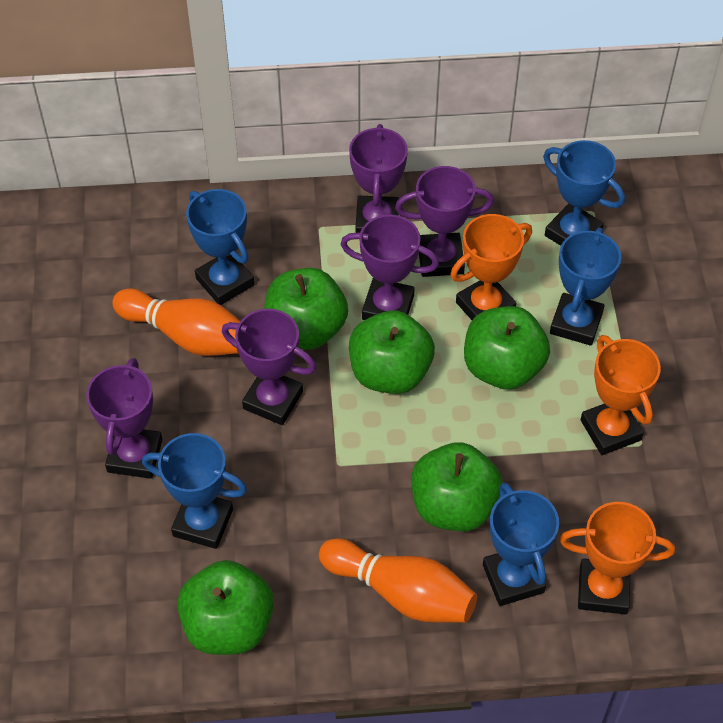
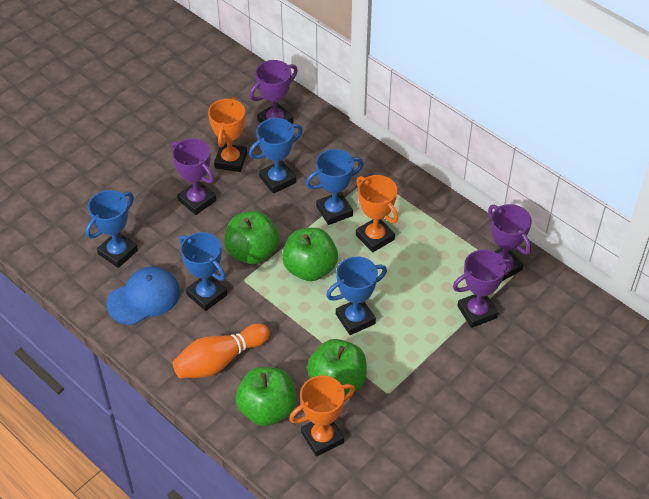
blue cap: 0 -> 1
green apple: 5 -> 4
orange bowling pin: 2 -> 1
purple trophy: 5 -> 4

